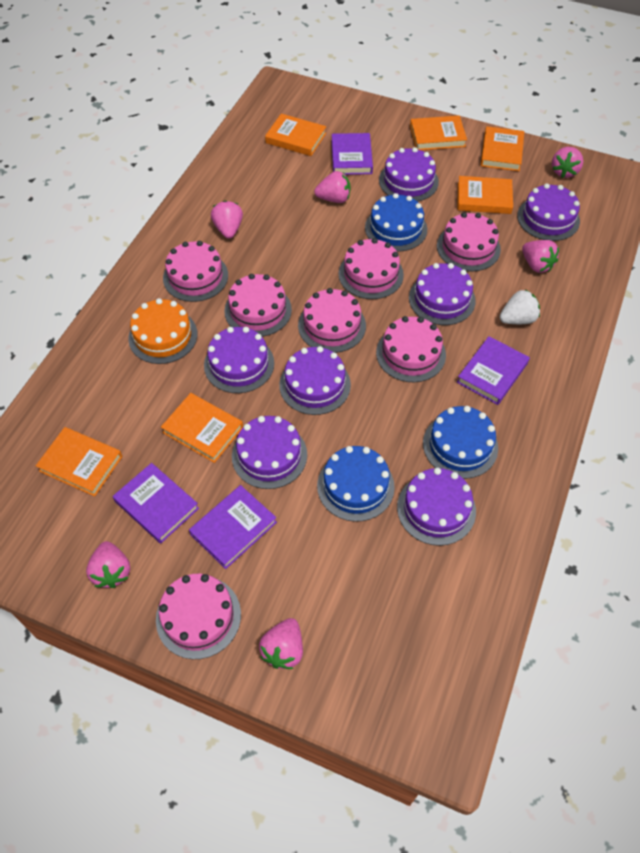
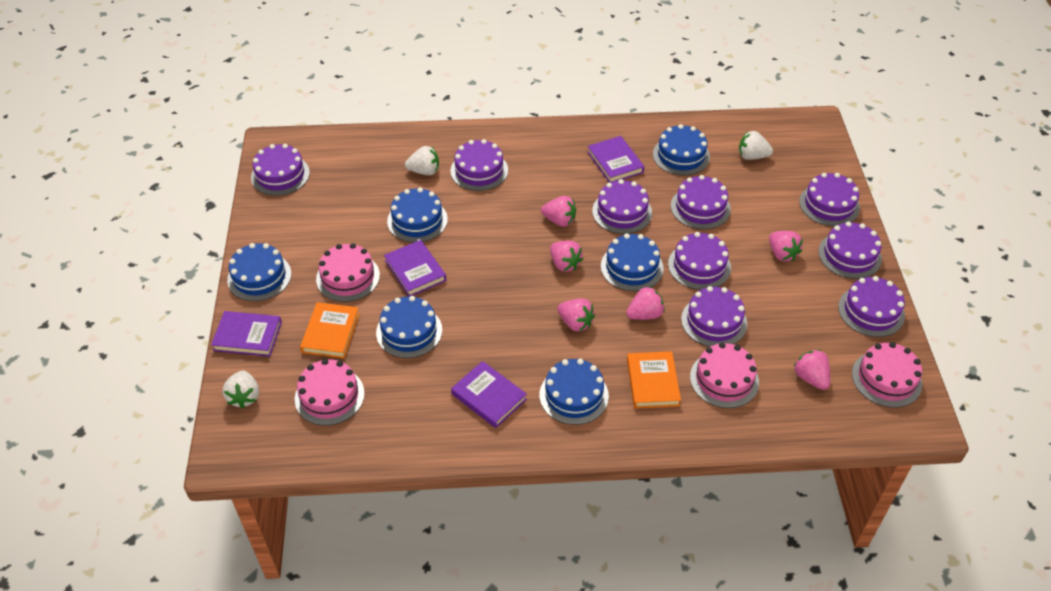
blue cake: 3 -> 6
orange book: 6 -> 2
orange cake: 1 -> 0
pink cake: 7 -> 4
purple cake: 7 -> 9
white strawberry: 1 -> 3

